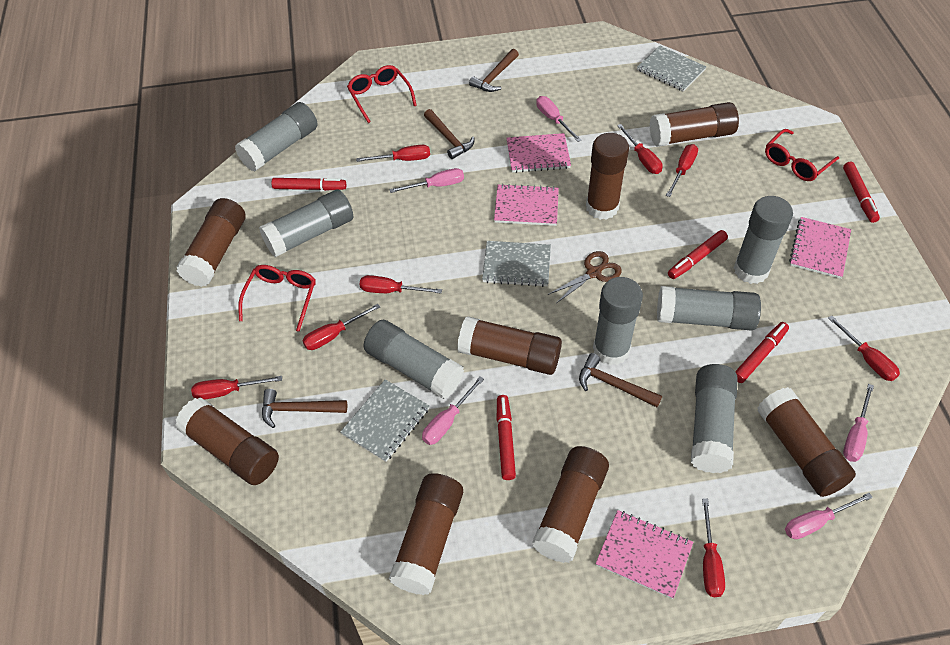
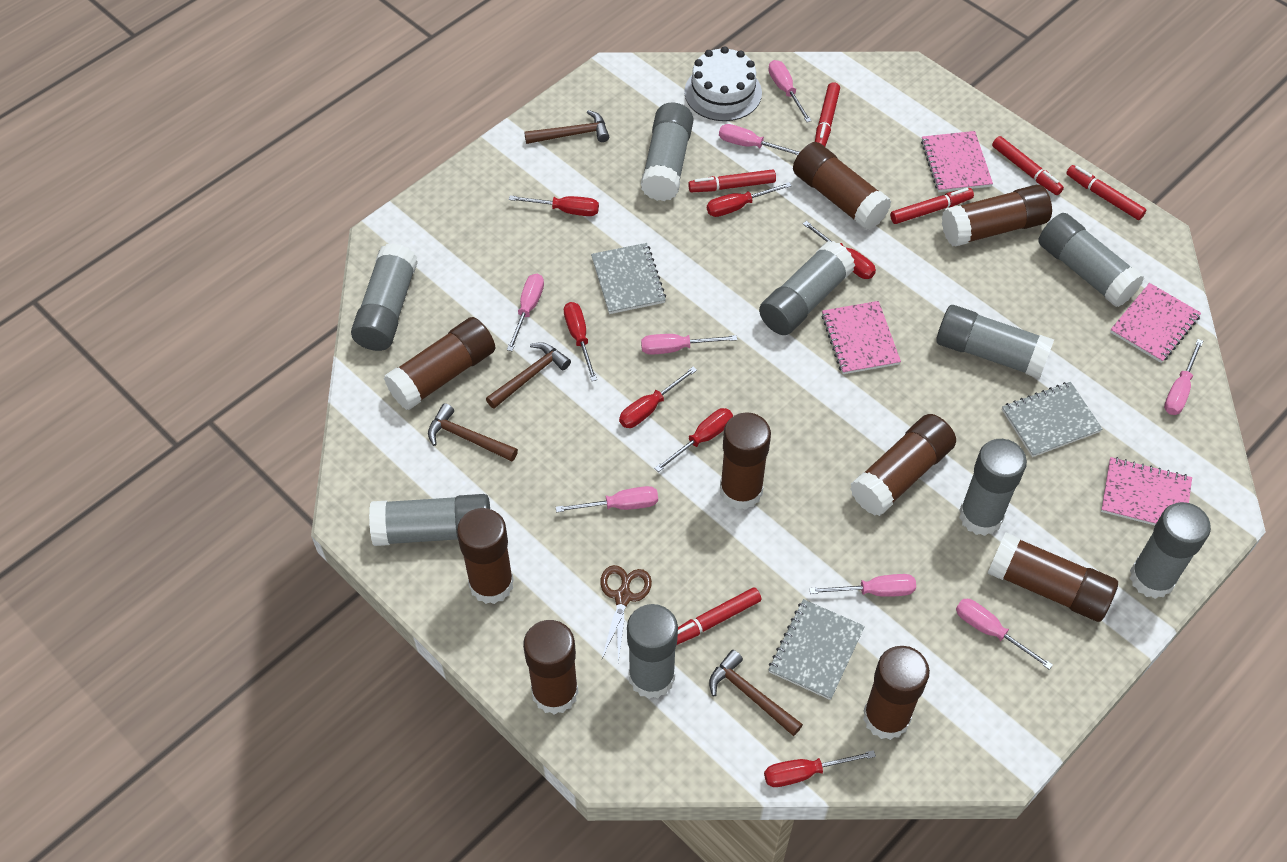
brown glue stick: 8 -> 9
grey glue stick: 7 -> 9
pink screwdriver: 5 -> 8
red glasses: 3 -> 0
red marker: 5 -> 6
red screwdriver: 8 -> 7
white cake: 0 -> 1

